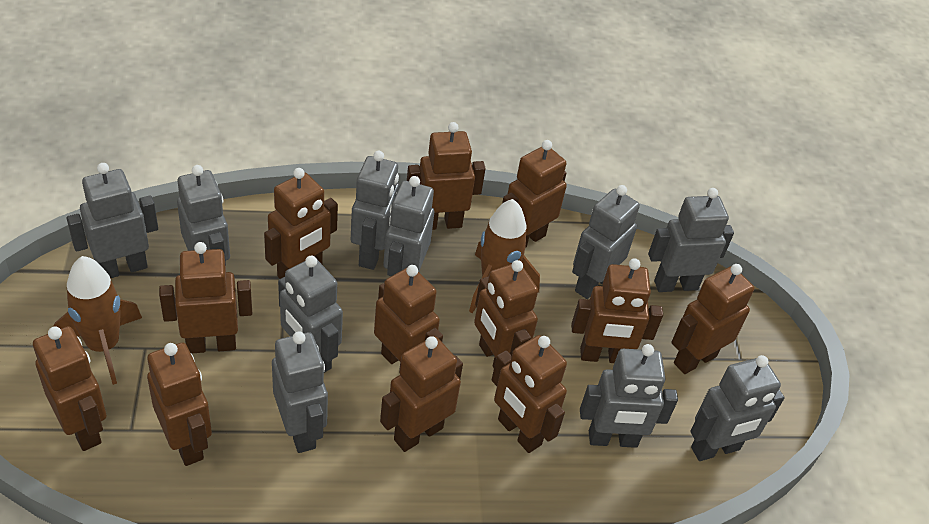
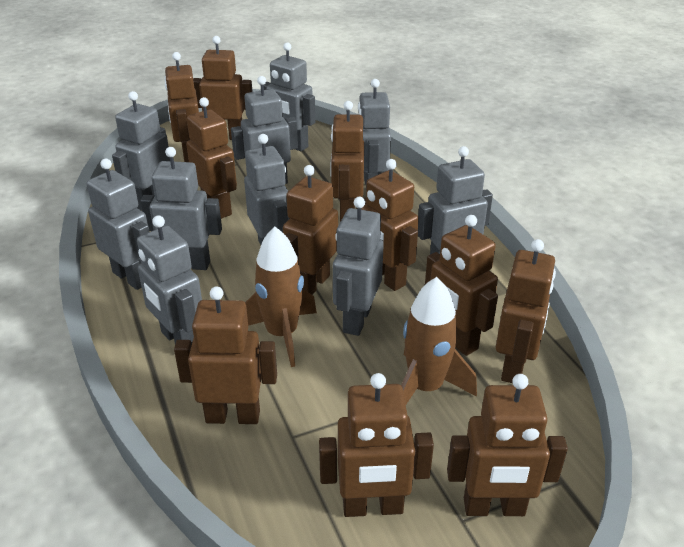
brown robot: 12 -> 11

